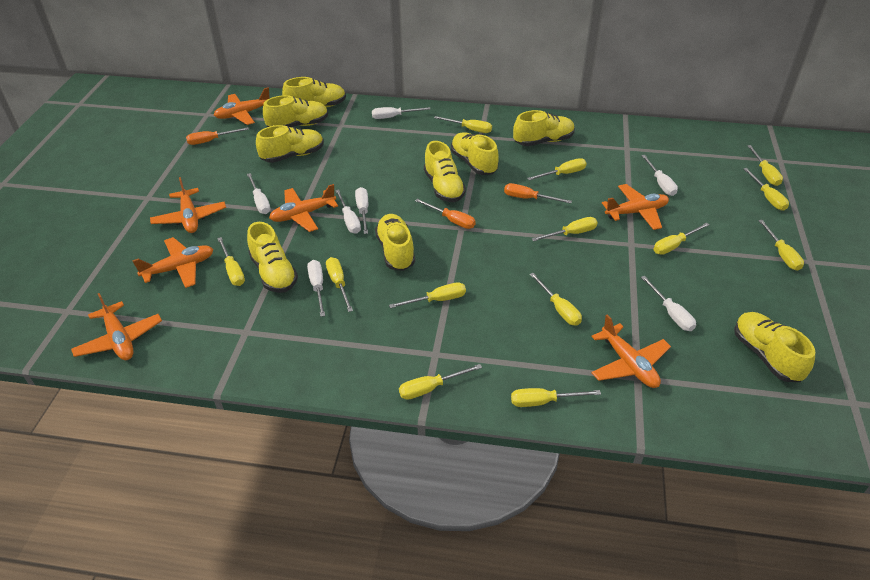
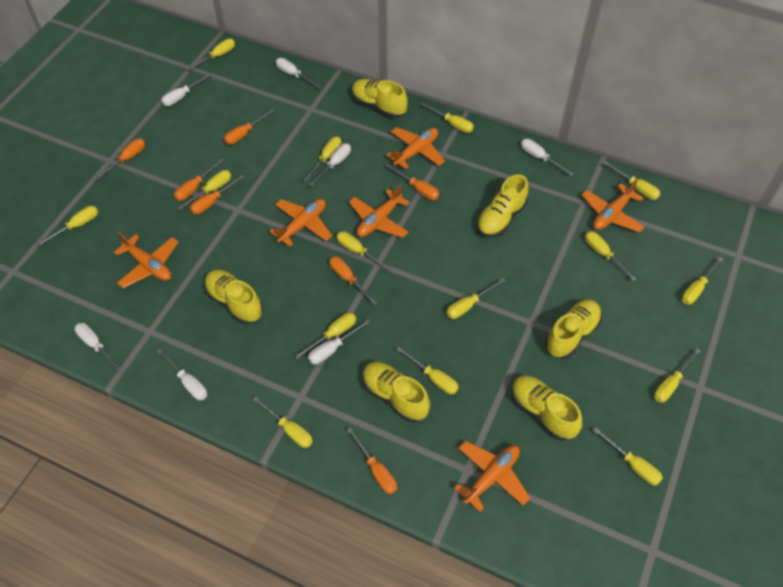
orange plane: 7 -> 6
orange screwdriver: 3 -> 7
yellow screwdriver: 13 -> 15
yellow shoe: 9 -> 6

